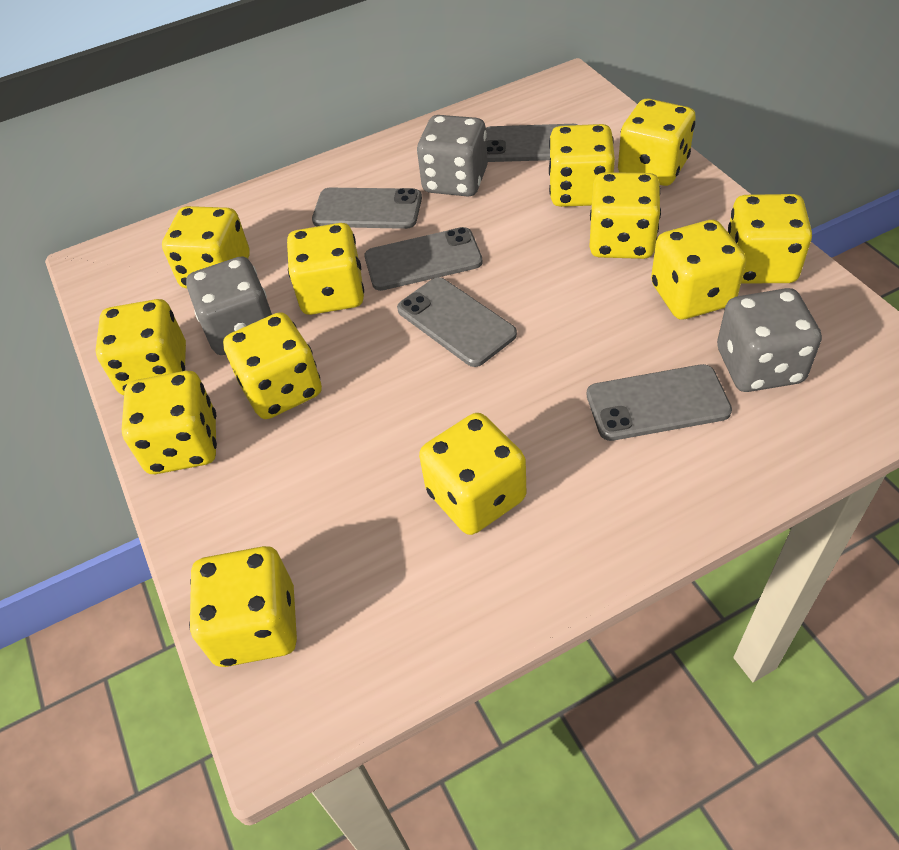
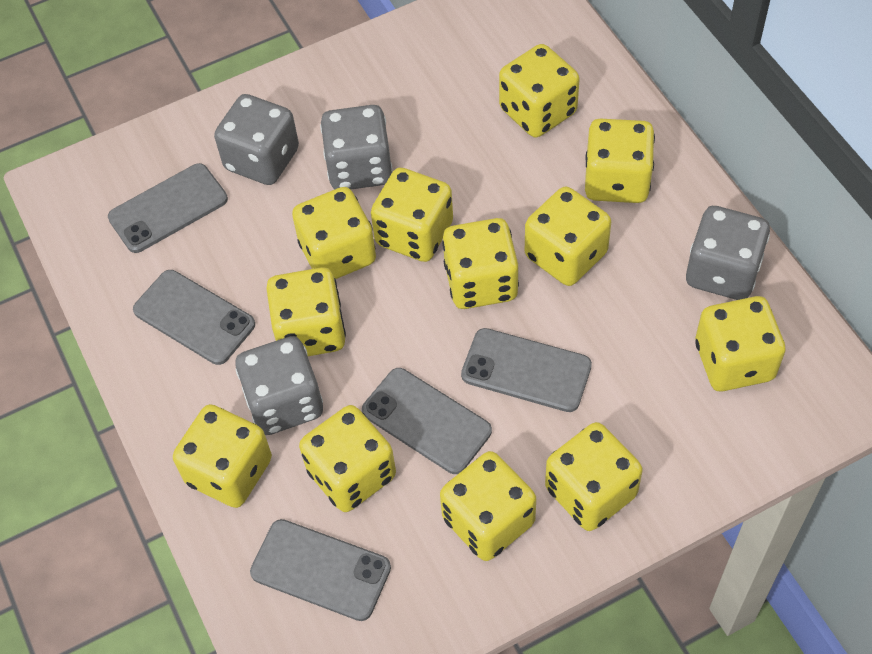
grey dice: 3 -> 4

